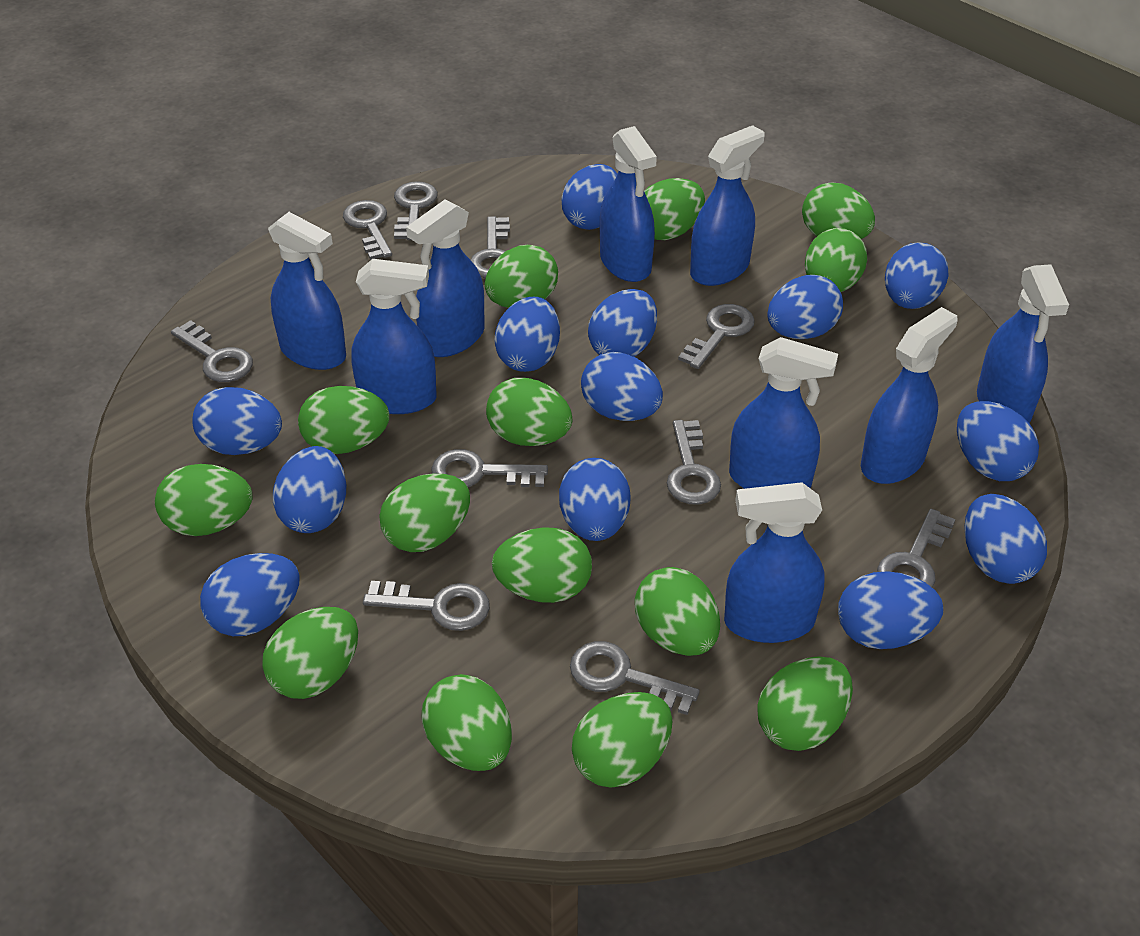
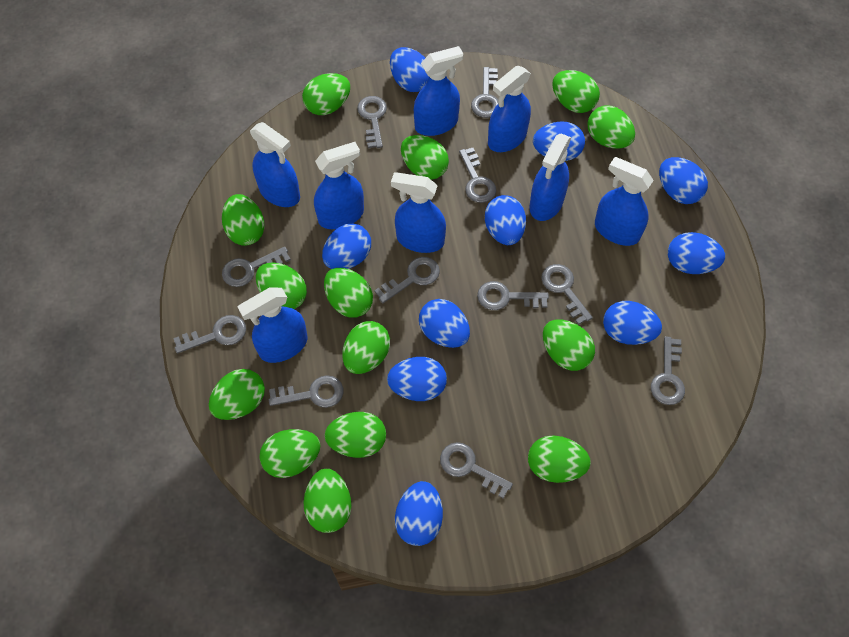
blue egg: 13 -> 10
blue spray bottle: 9 -> 8
grey key: 10 -> 11

